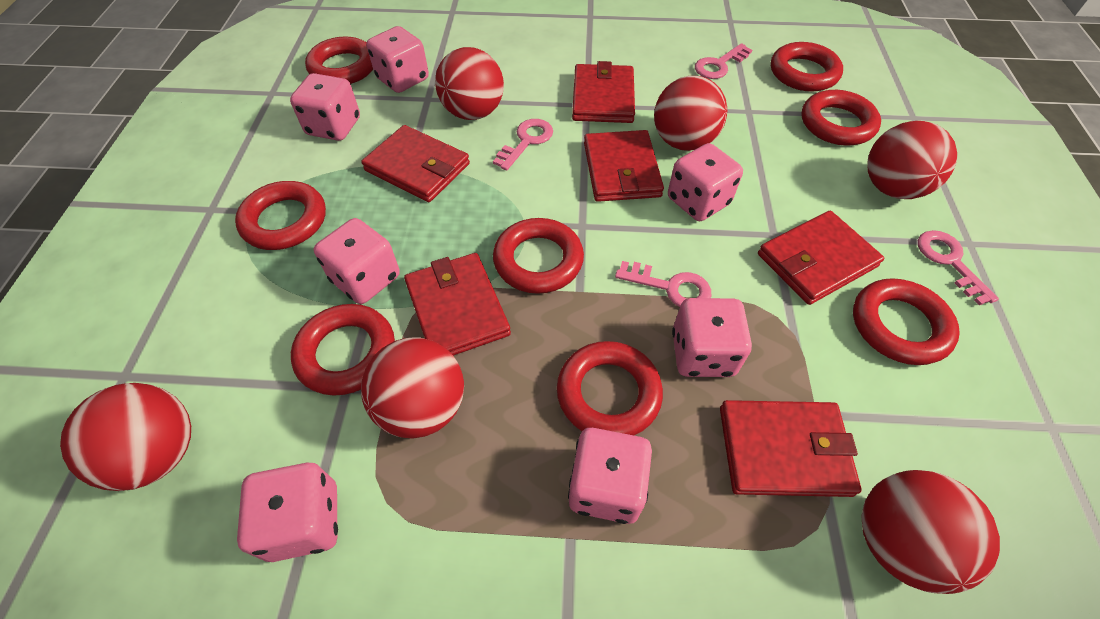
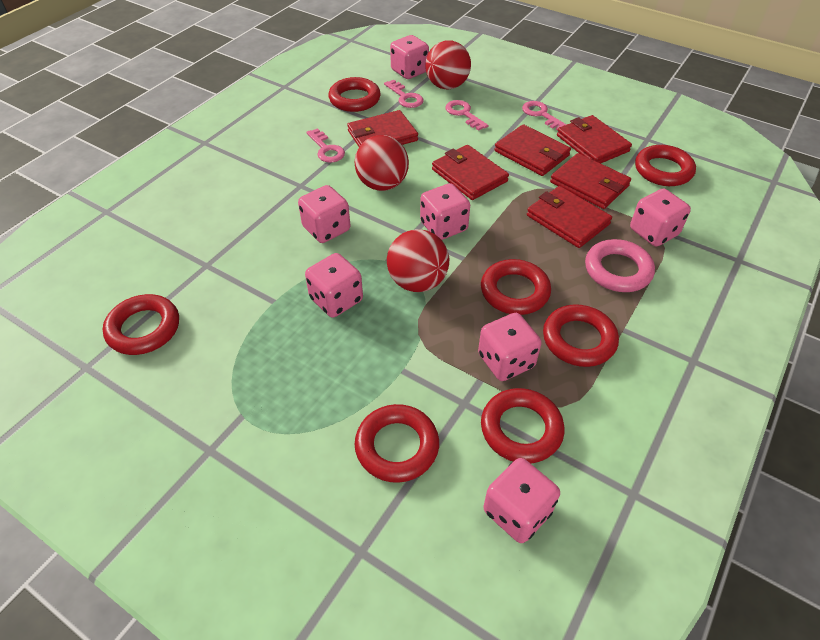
pink ring: 0 -> 1
red ball: 6 -> 3
red ring: 8 -> 7

